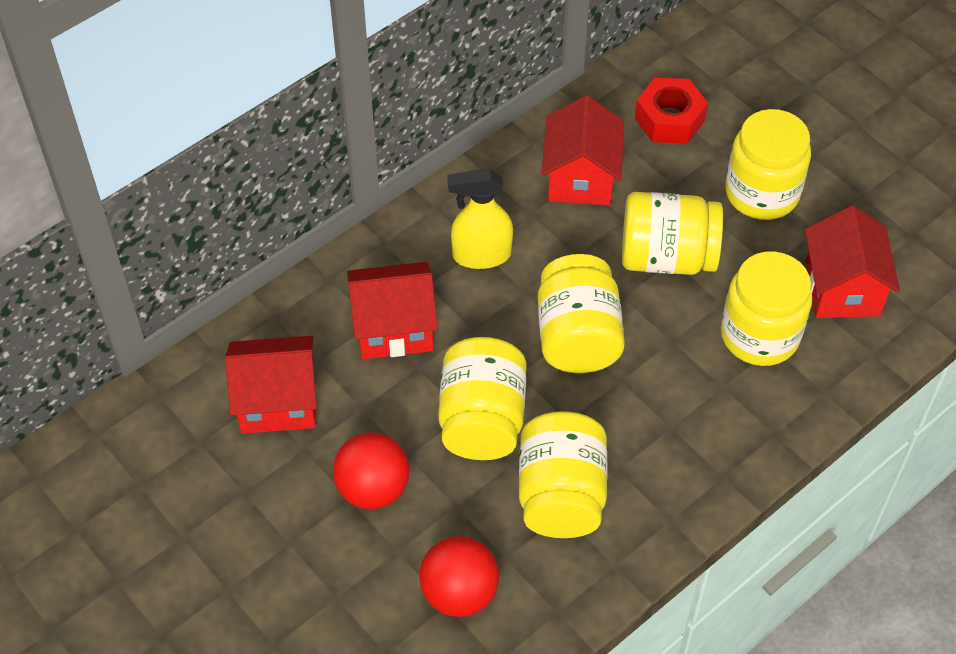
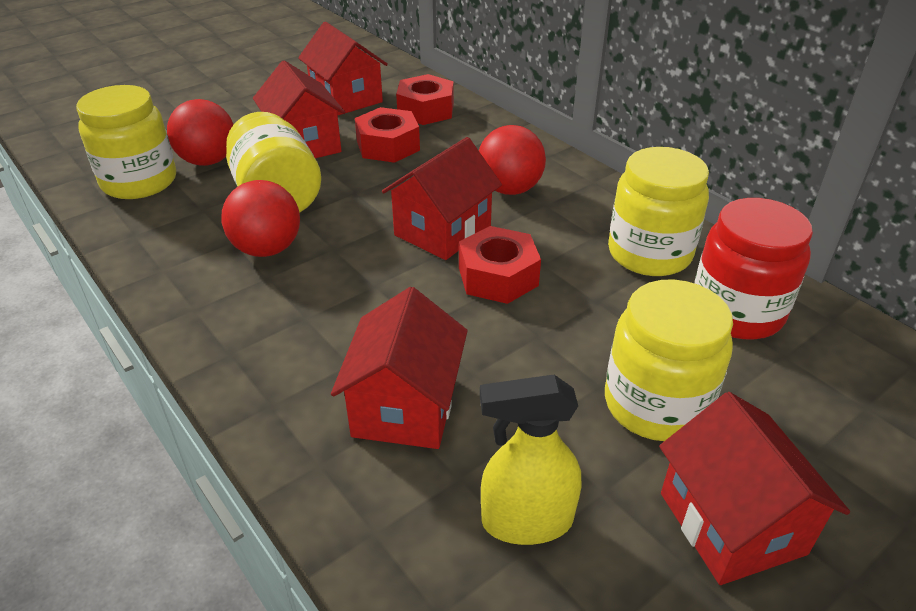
red ball: 2 -> 3
red house: 4 -> 5
red jar: 0 -> 1
red nut: 1 -> 3
yellow jar: 6 -> 4

